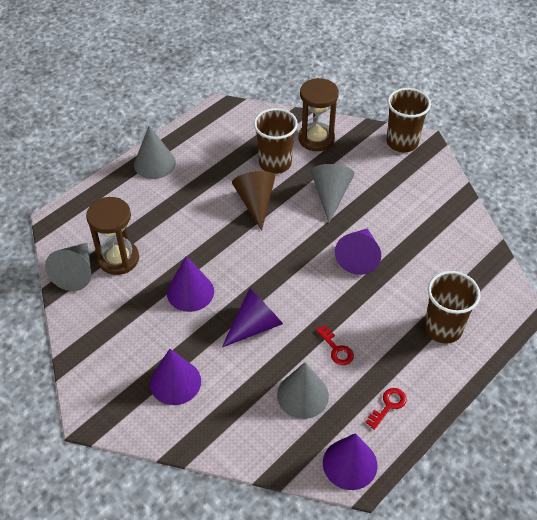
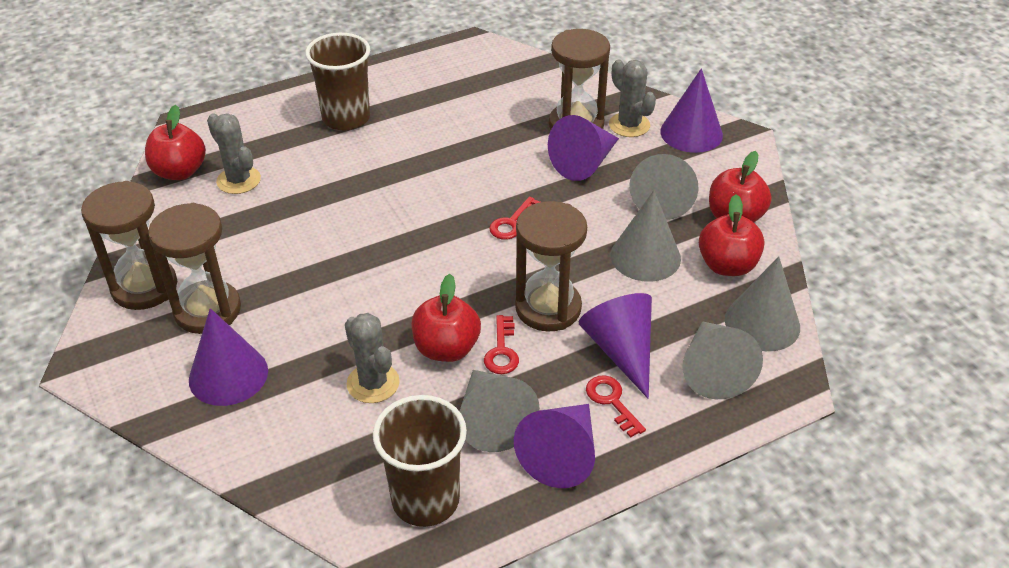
brown cone: 1 -> 0
brown cup: 3 -> 2
brown hourglass: 2 -> 4
grey cactus: 0 -> 3
grey cone: 4 -> 5
red apple: 0 -> 4
red key: 2 -> 3

